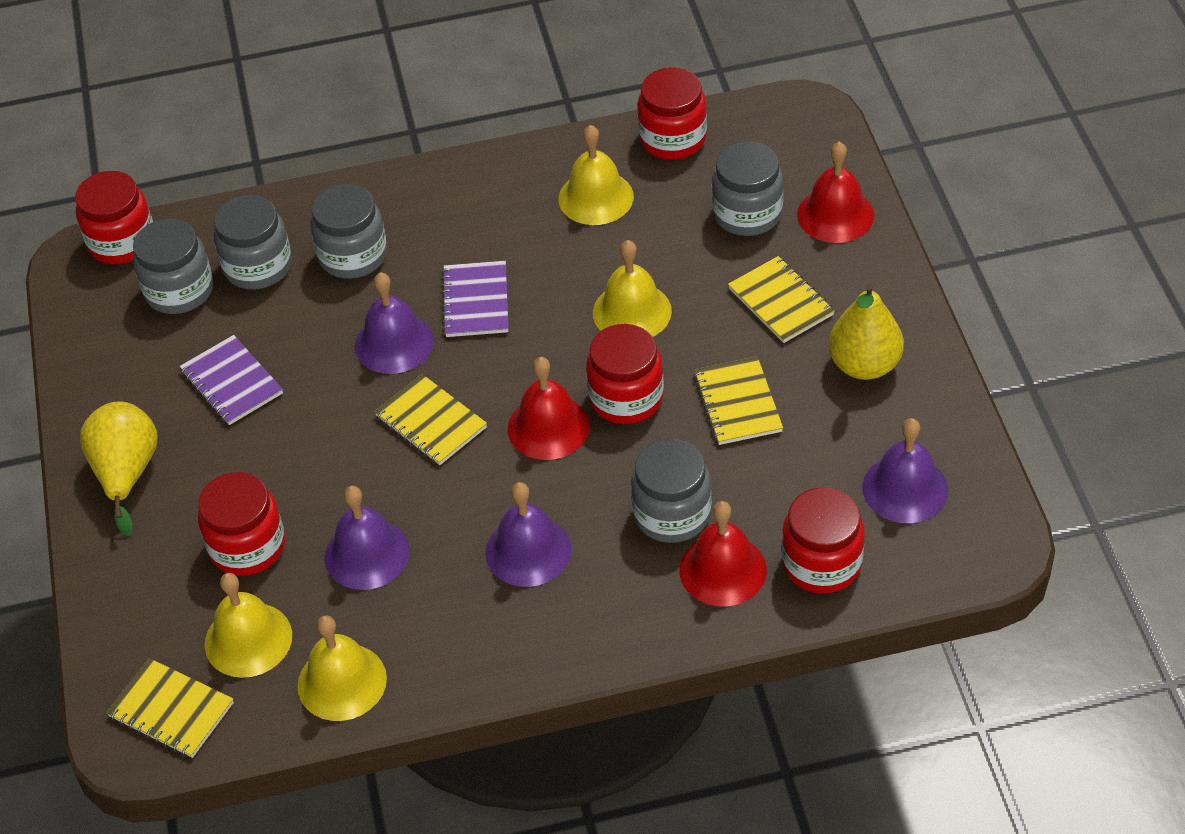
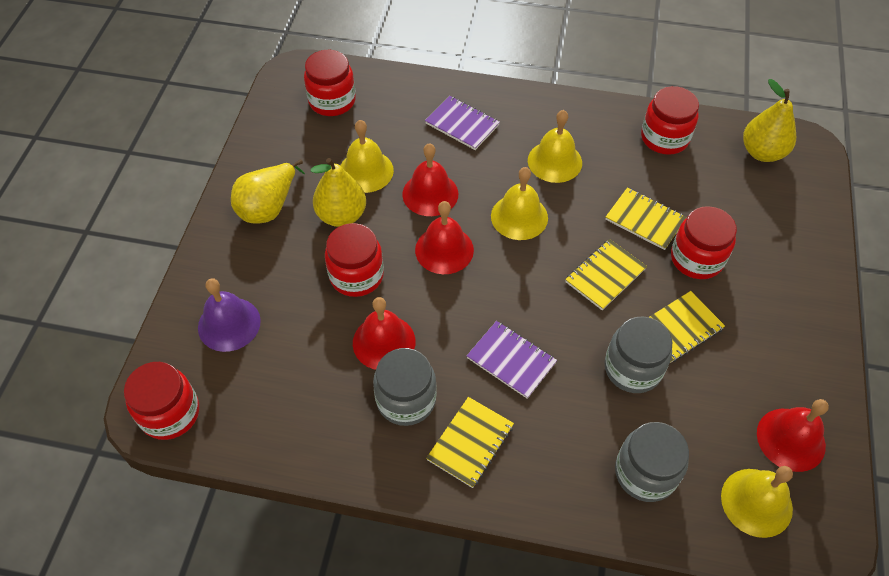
grey jar: 5 -> 3
purple bell: 4 -> 1
red bell: 3 -> 4
yellow pear: 2 -> 3

